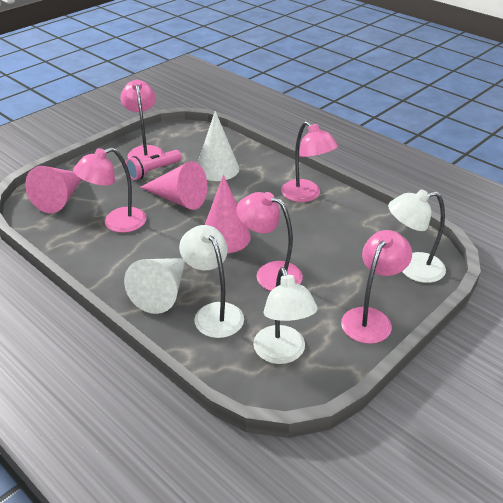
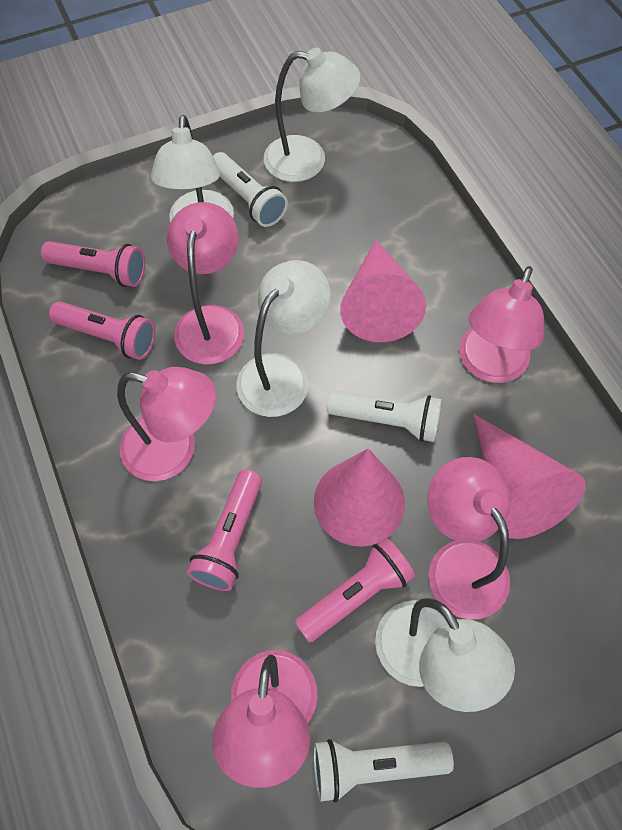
pink flashlight: 1 -> 4
white cone: 2 -> 0
white flashlight: 0 -> 3
white lamp: 3 -> 4

